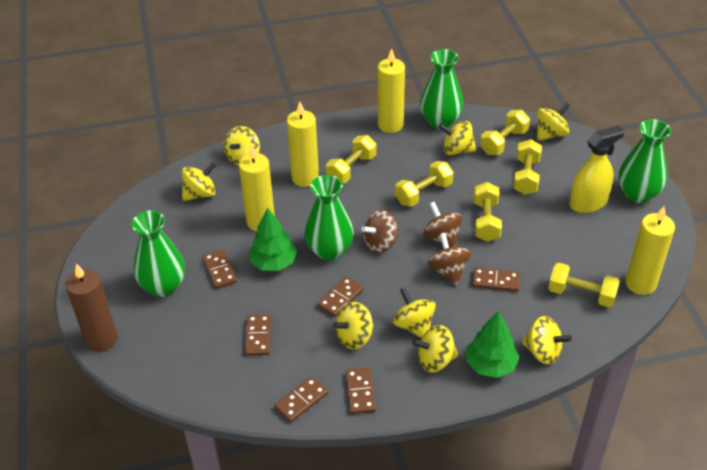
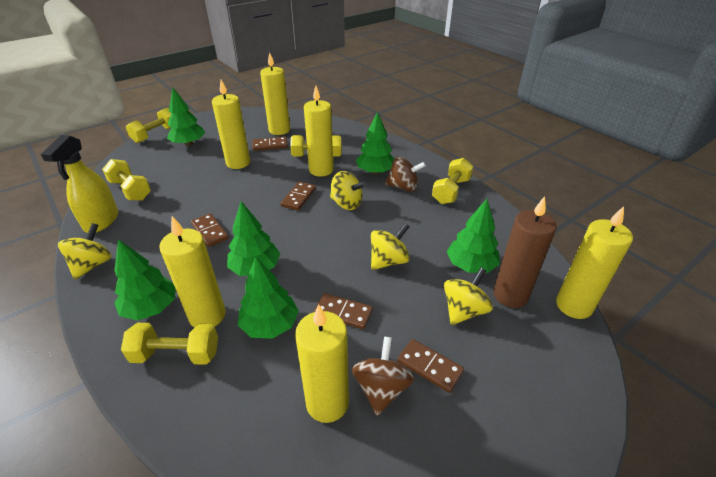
brown domino: 6 -> 5
brown spinning top: 3 -> 2
green tree: 2 -> 6
green vase: 4 -> 0
yellow candle: 4 -> 6
yellow dumbbell: 6 -> 5
yellow spinning top: 8 -> 4

